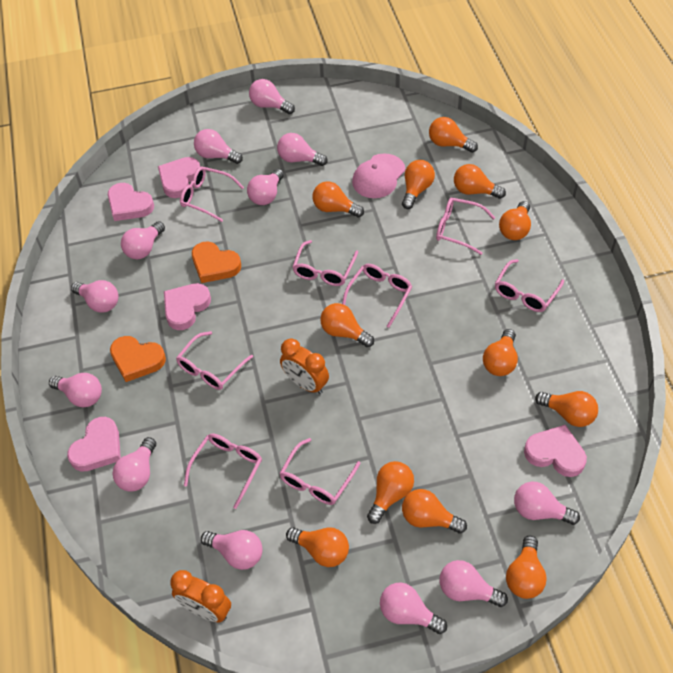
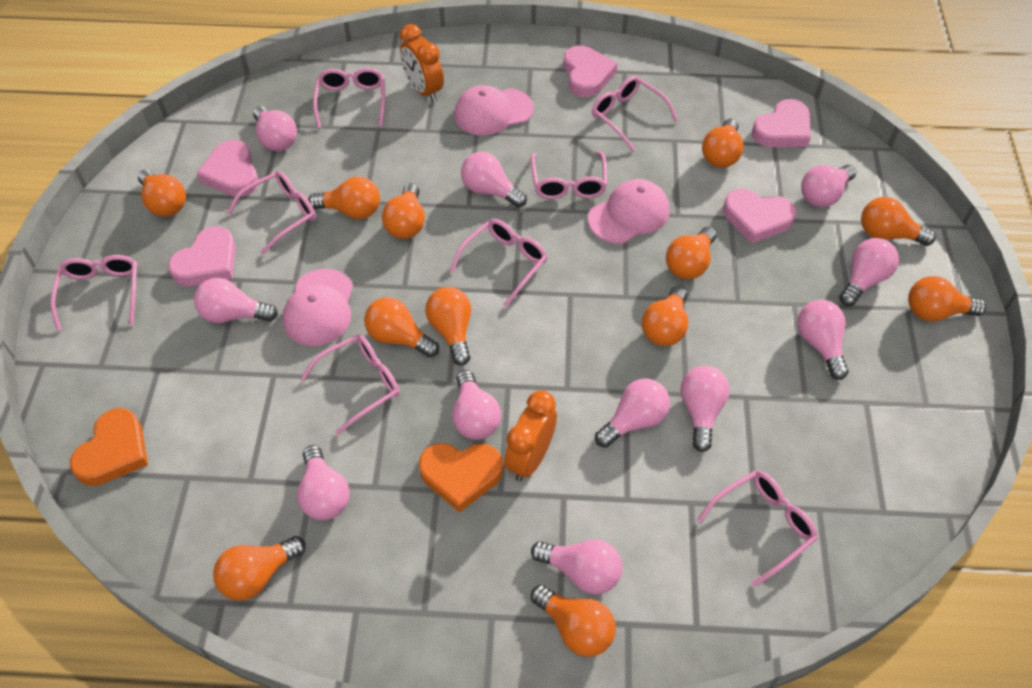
pink cap: 1 -> 3
pink light bulb: 12 -> 11

